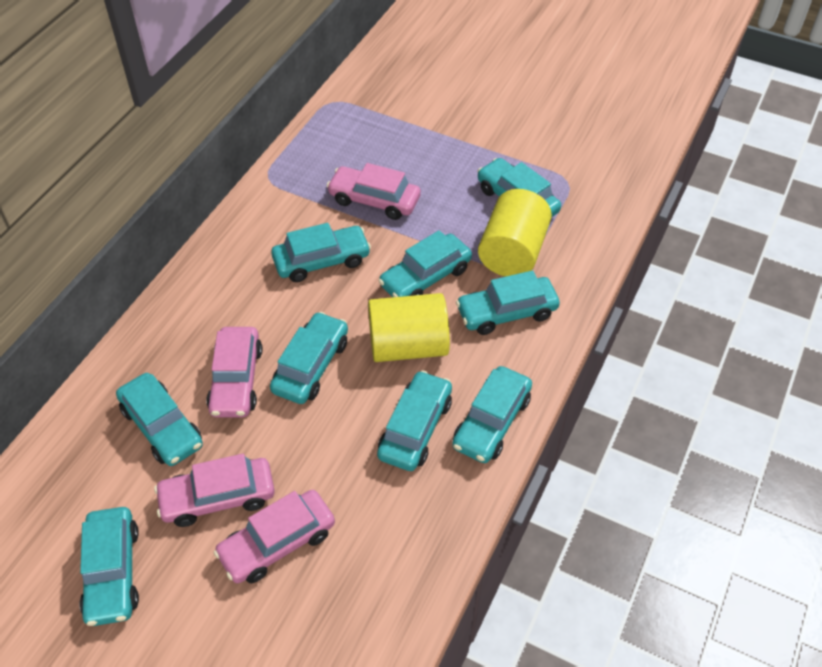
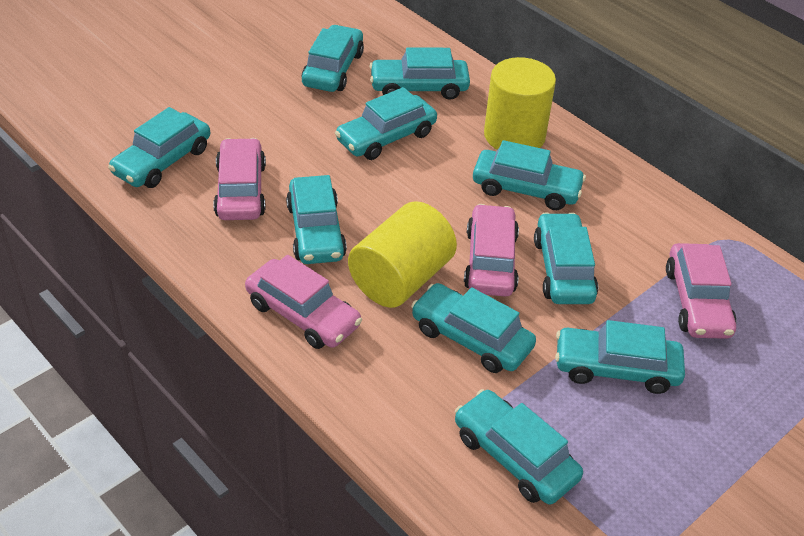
turquoise car: 9 -> 10

